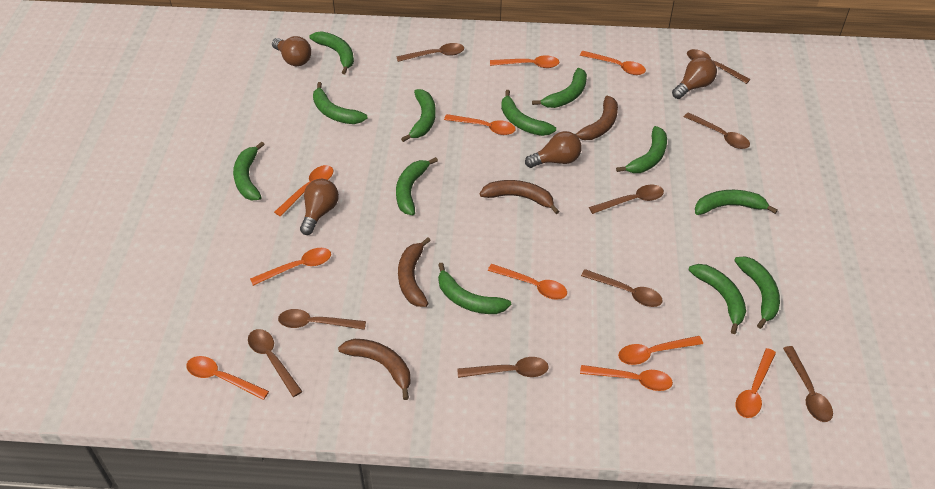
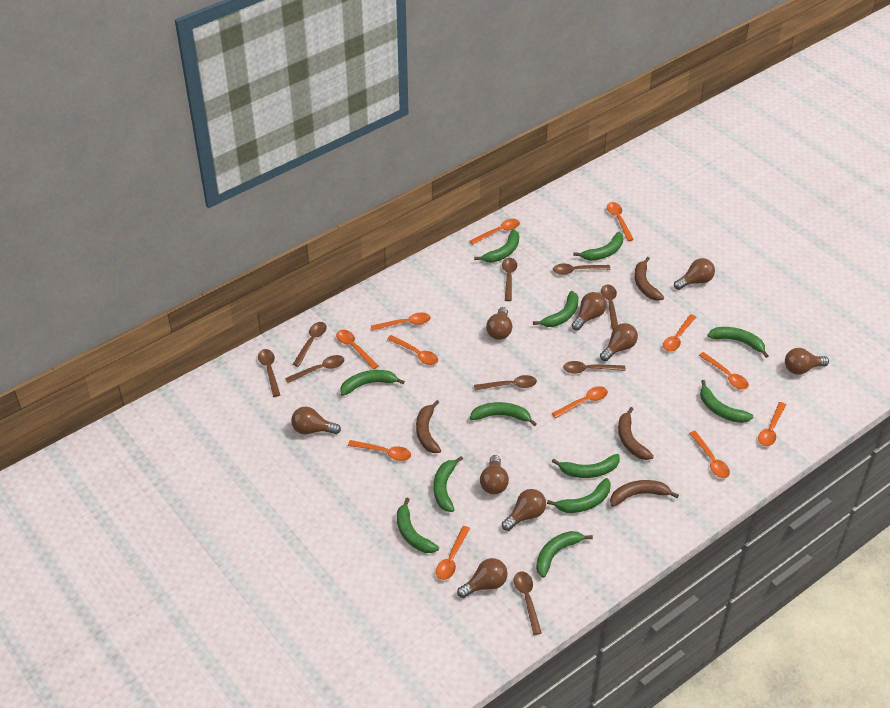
brown light bulb: 4 -> 9
orange spoon: 10 -> 12

